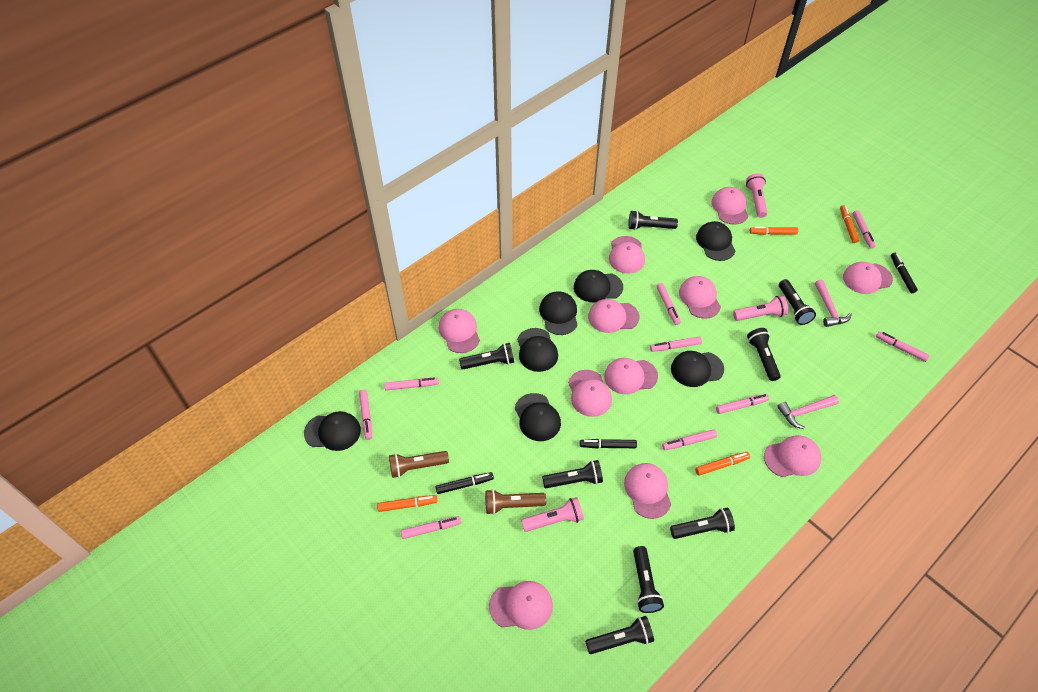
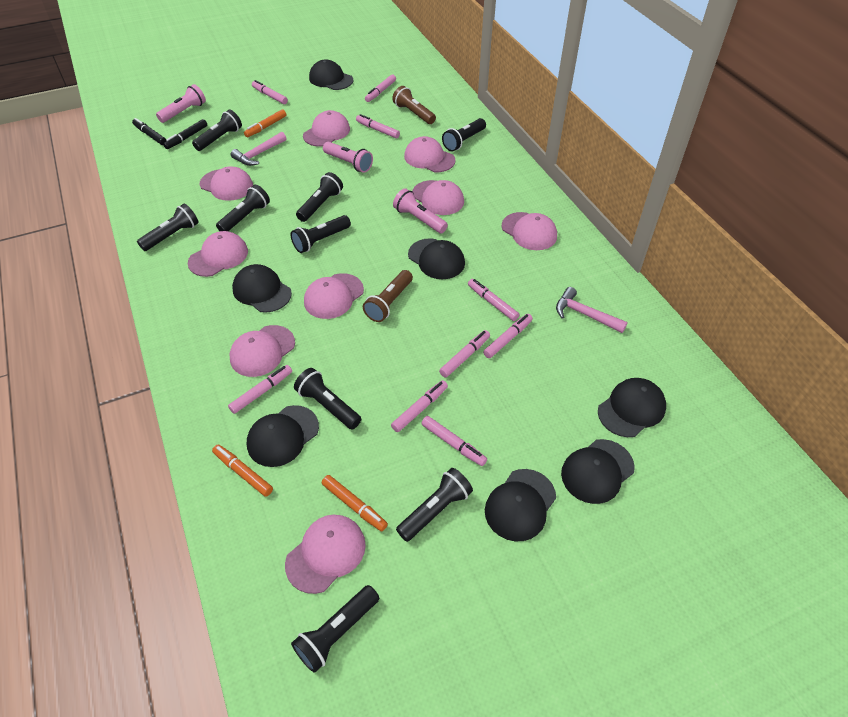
black flashlight: 8 -> 9
black marker: 3 -> 2
orange marker: 4 -> 3
pink cap: 11 -> 9

